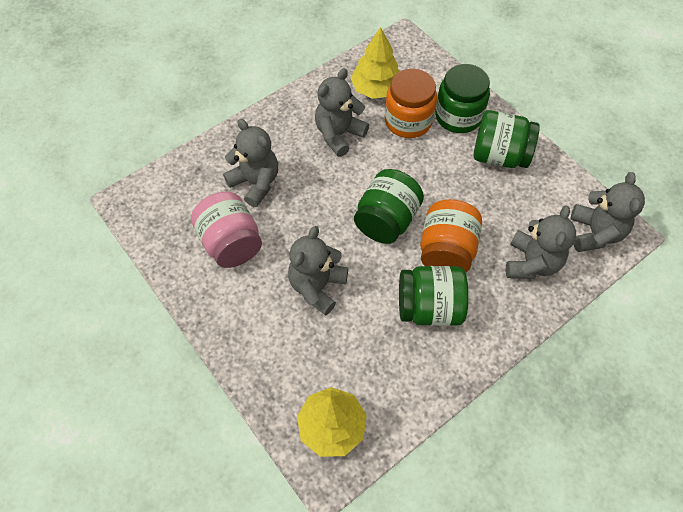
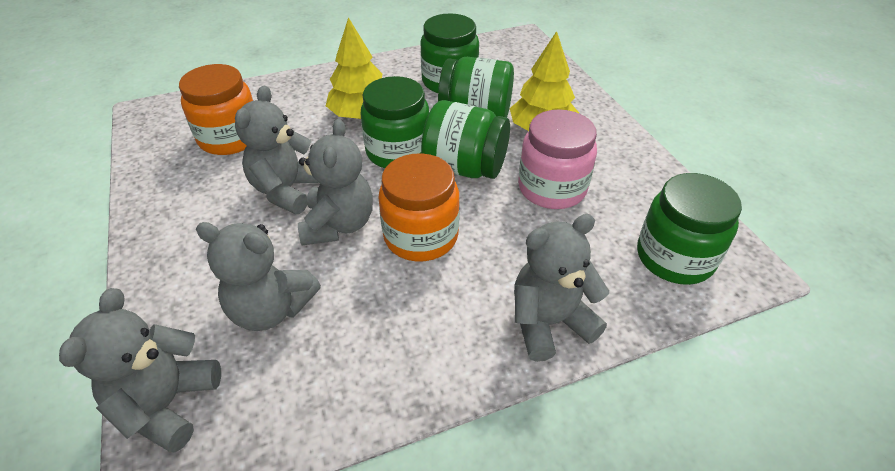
green jar: 4 -> 5

